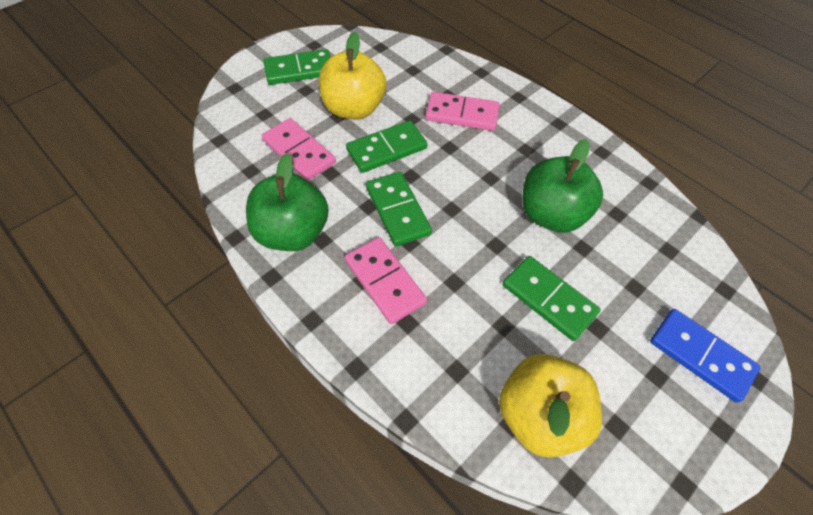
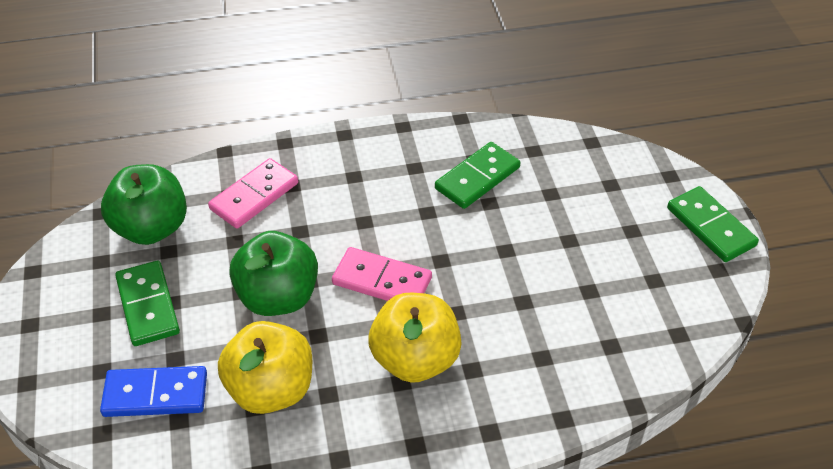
green domino: 4 -> 3
pink domino: 3 -> 2

